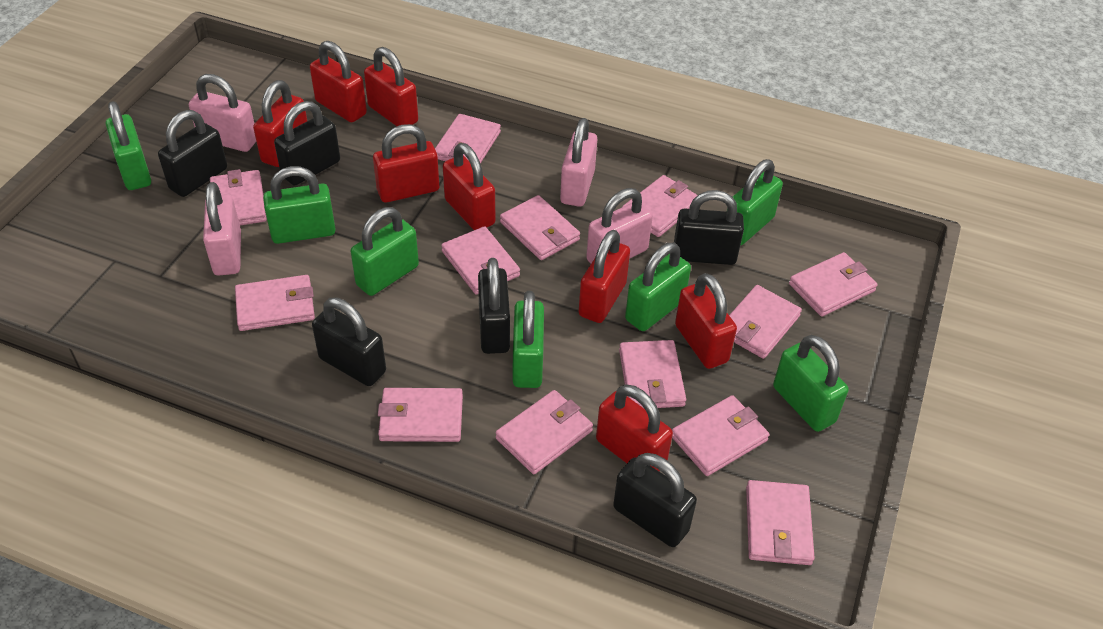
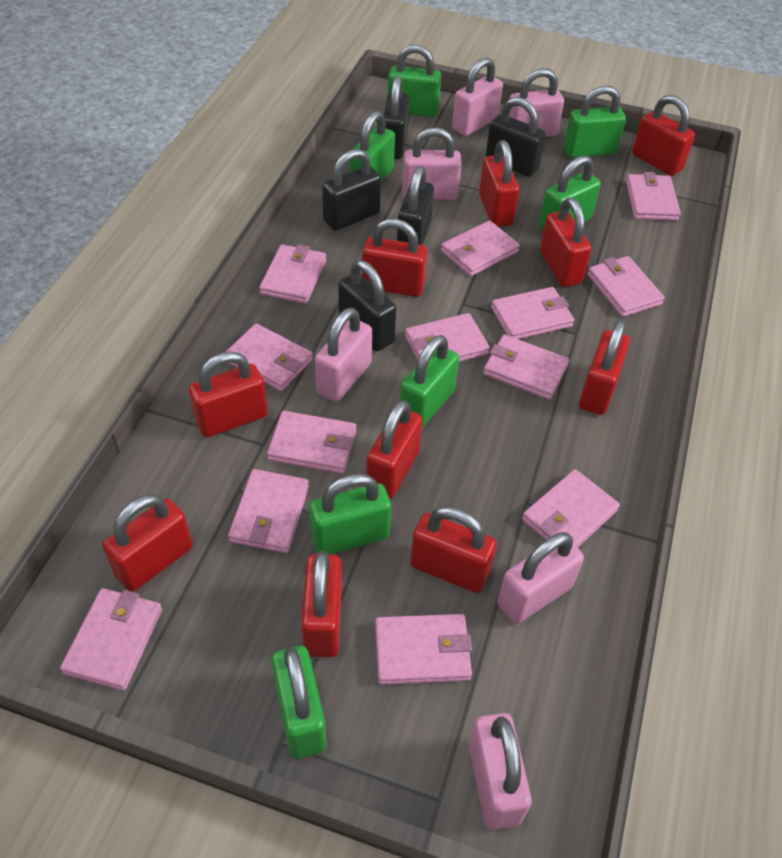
black padlock: 6 -> 5
pink padlock: 4 -> 6
red padlock: 8 -> 10

